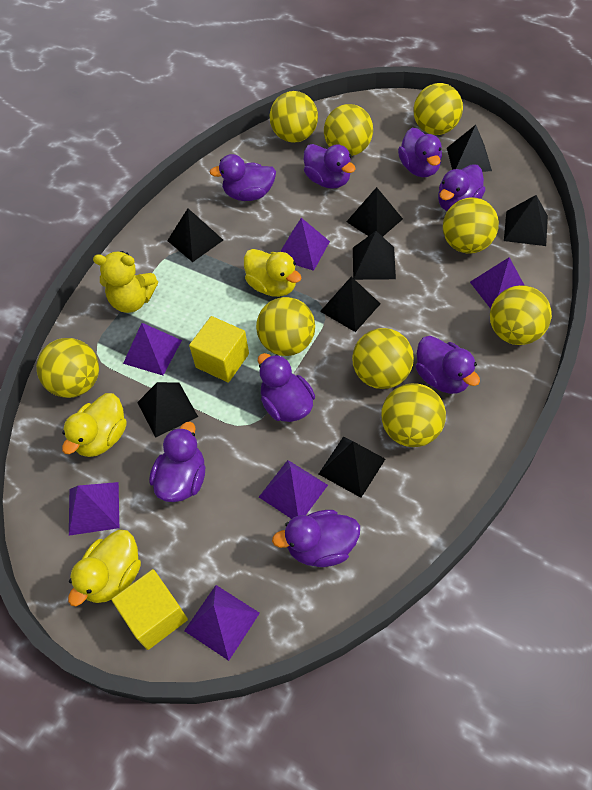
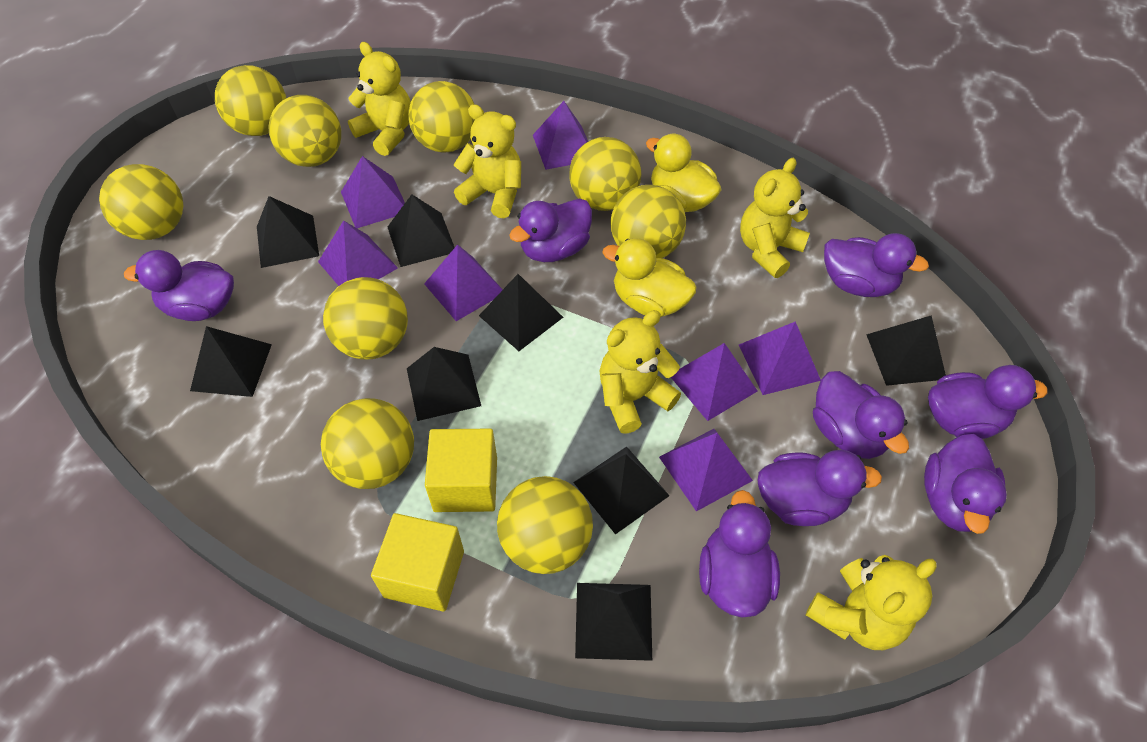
purple pyramid: 6 -> 7
yellow duck: 3 -> 2
yellow teddy bear: 1 -> 5

